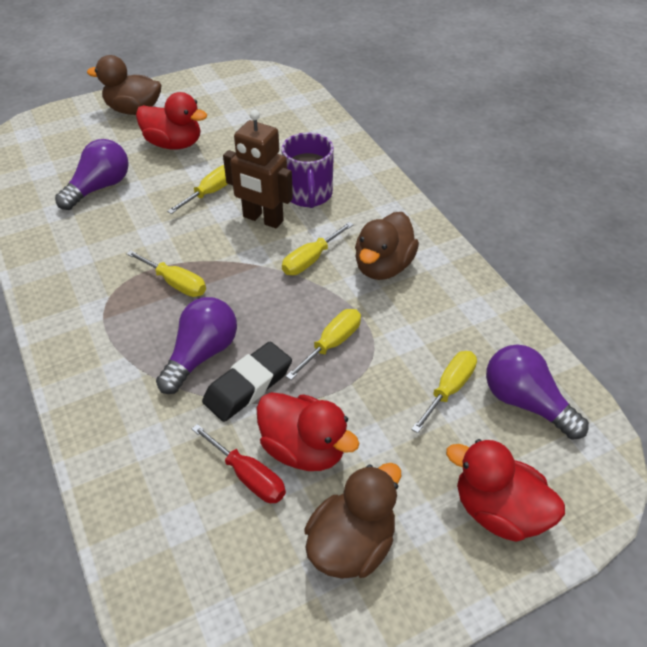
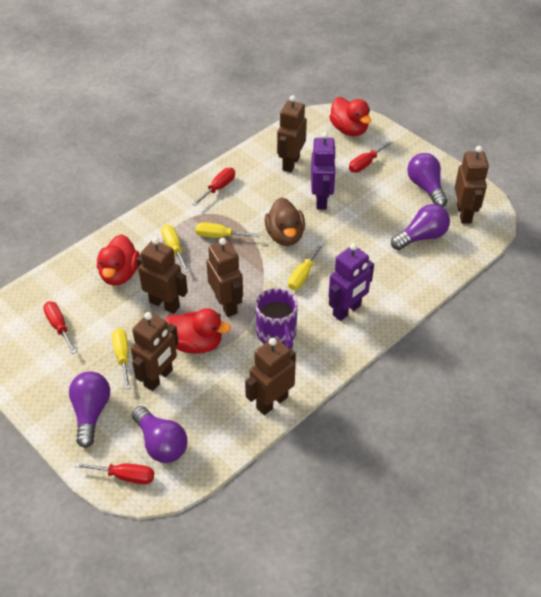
black eraser: 1 -> 0
brown duck: 3 -> 1
brown robot: 1 -> 6
purple light bulb: 3 -> 4
purple robot: 0 -> 2
red screwdriver: 1 -> 4
yellow screwdriver: 5 -> 4

